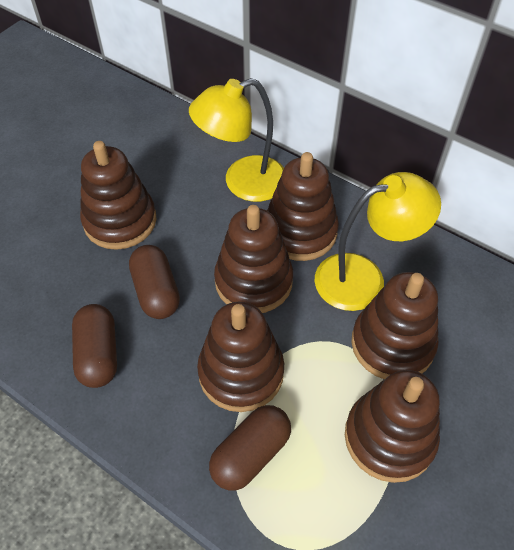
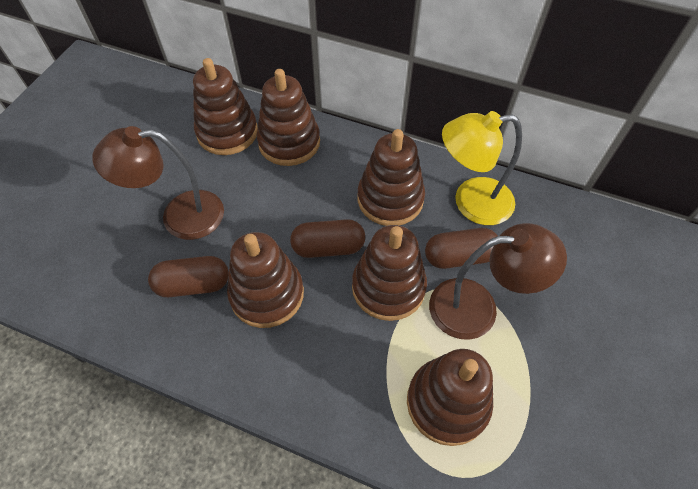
brown lamp: 0 -> 2
yellow lamp: 2 -> 1

